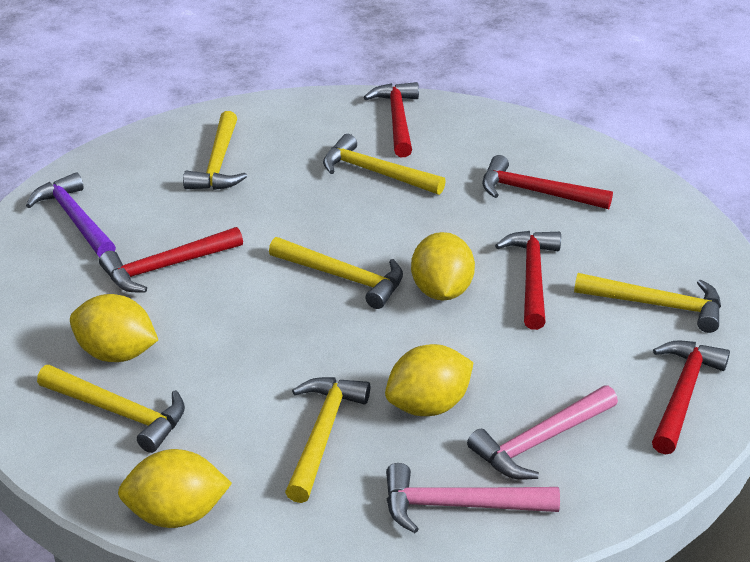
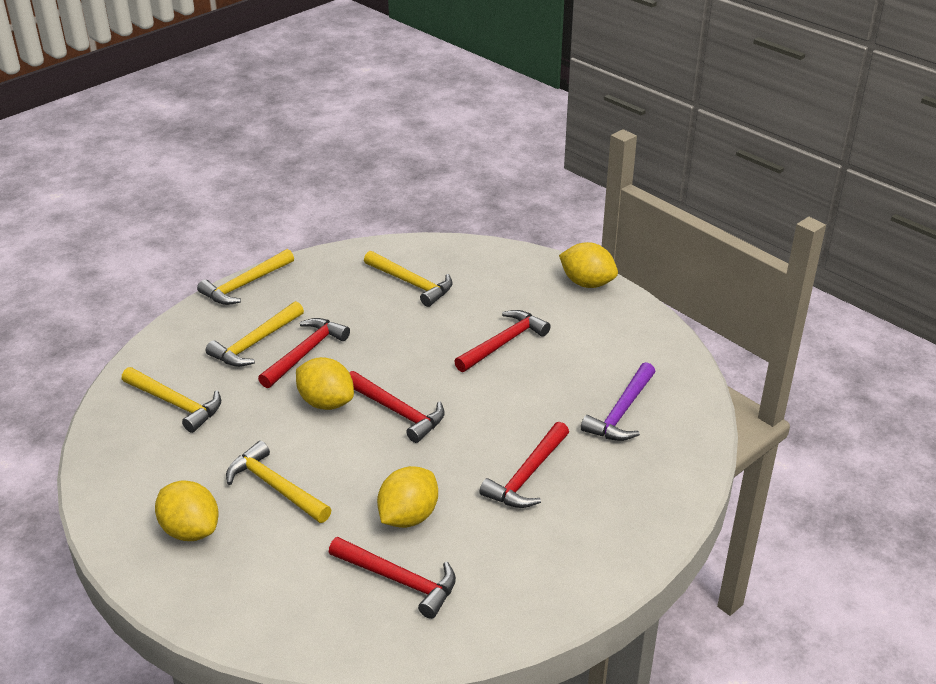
pink hammer: 2 -> 0
yellow hammer: 6 -> 5

